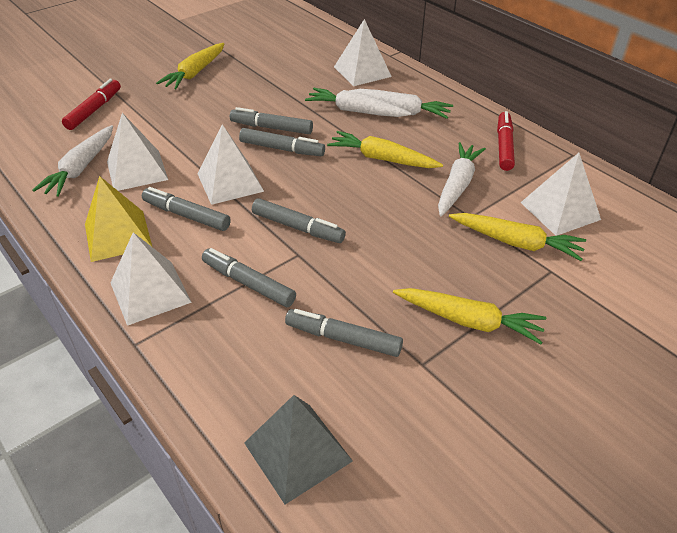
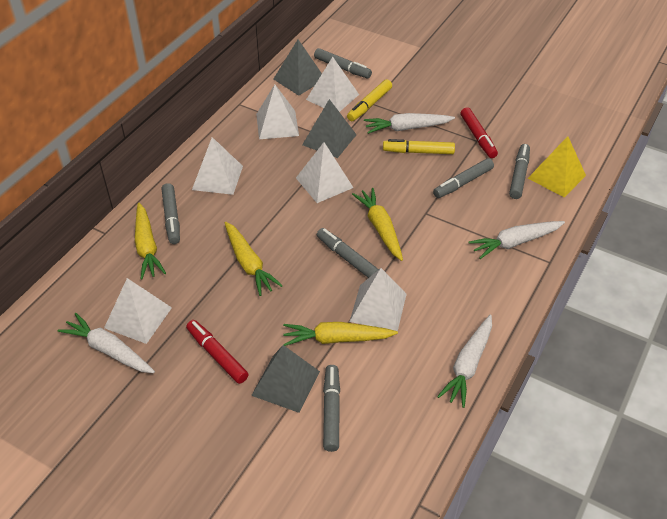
grey pyramid: 1 -> 3
white pyramid: 5 -> 6
yellow marker: 0 -> 2

